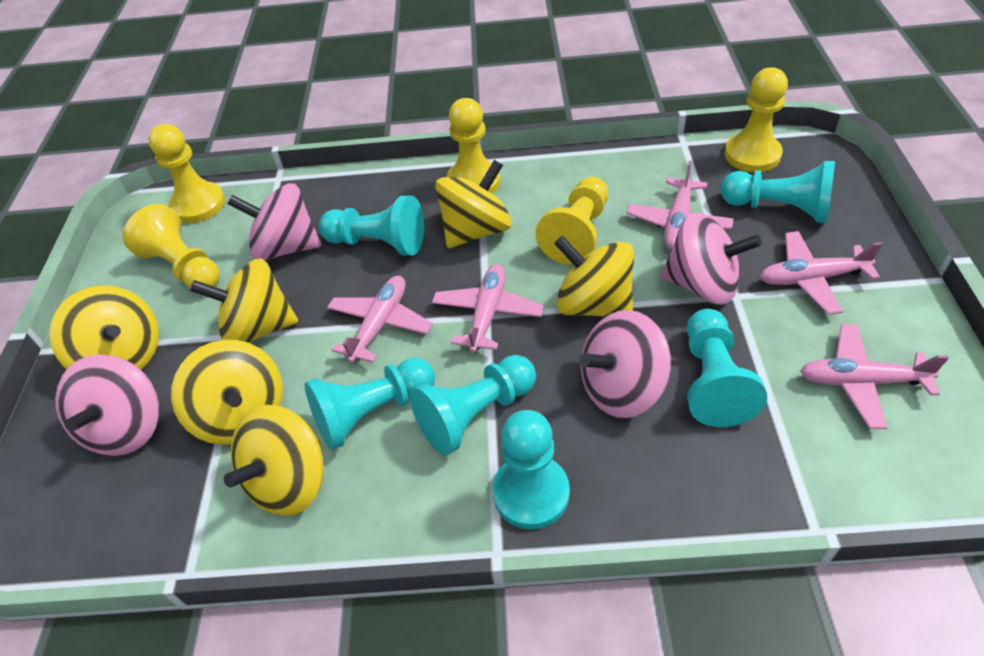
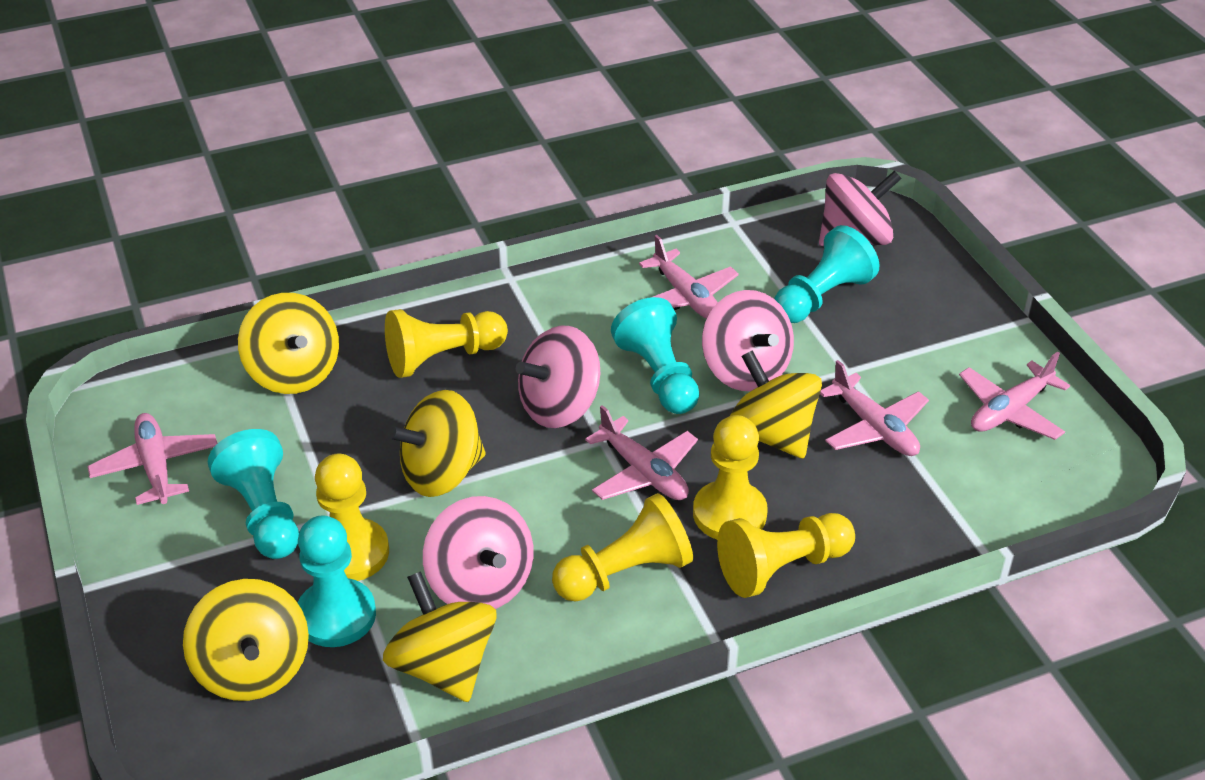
turquoise pawn: 6 -> 4
yellow spinning top: 6 -> 5

